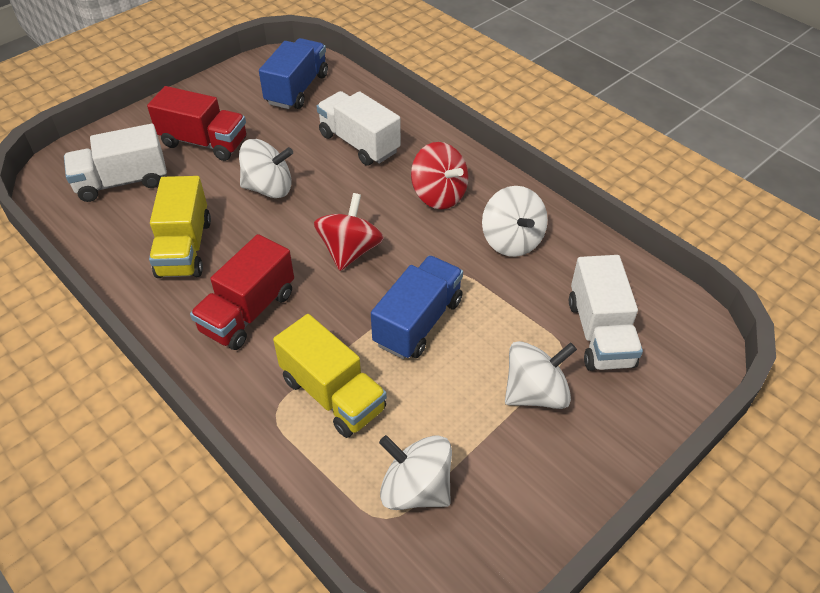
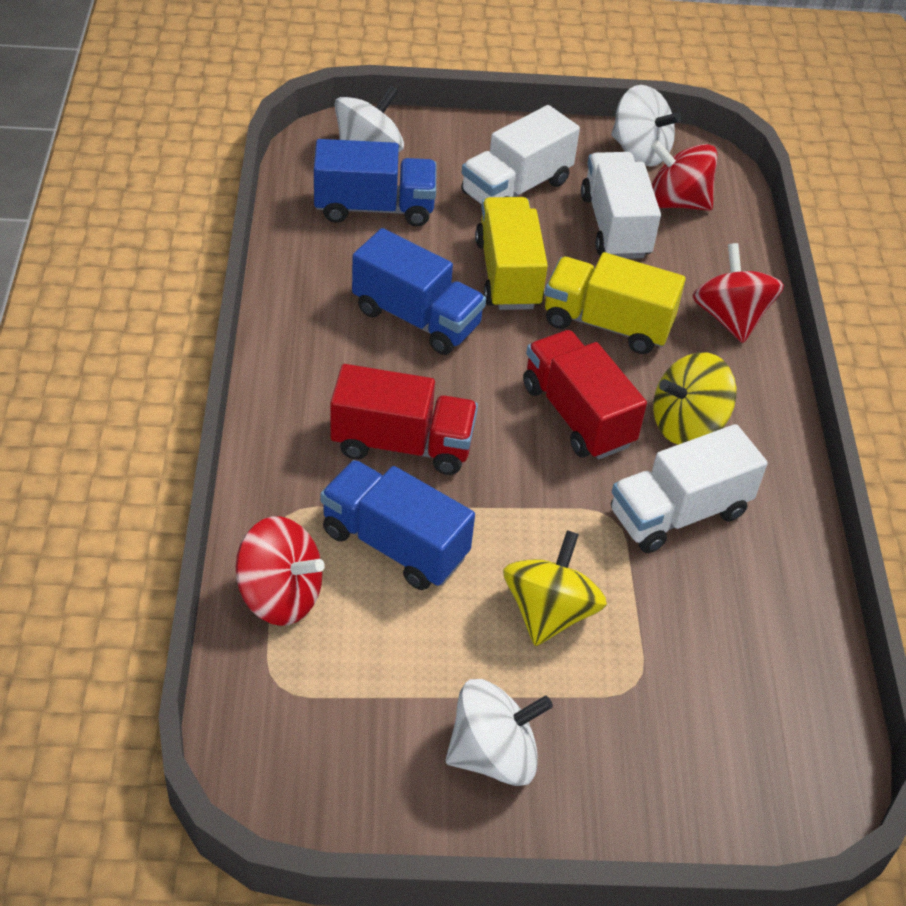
blue truck: 2 -> 3
red spinning top: 2 -> 3
white spinning top: 4 -> 3
yellow spinning top: 0 -> 2

